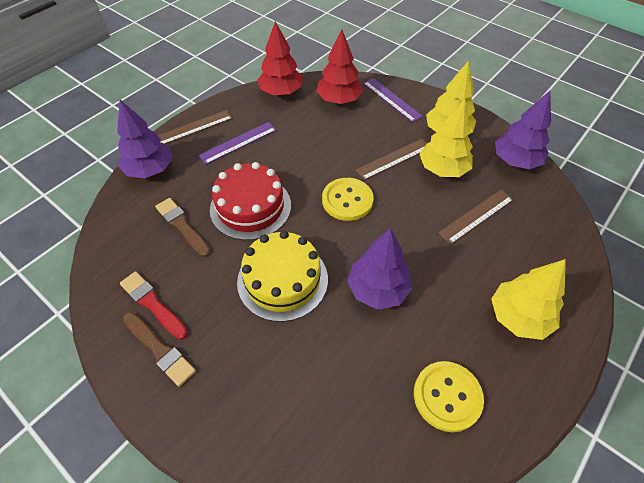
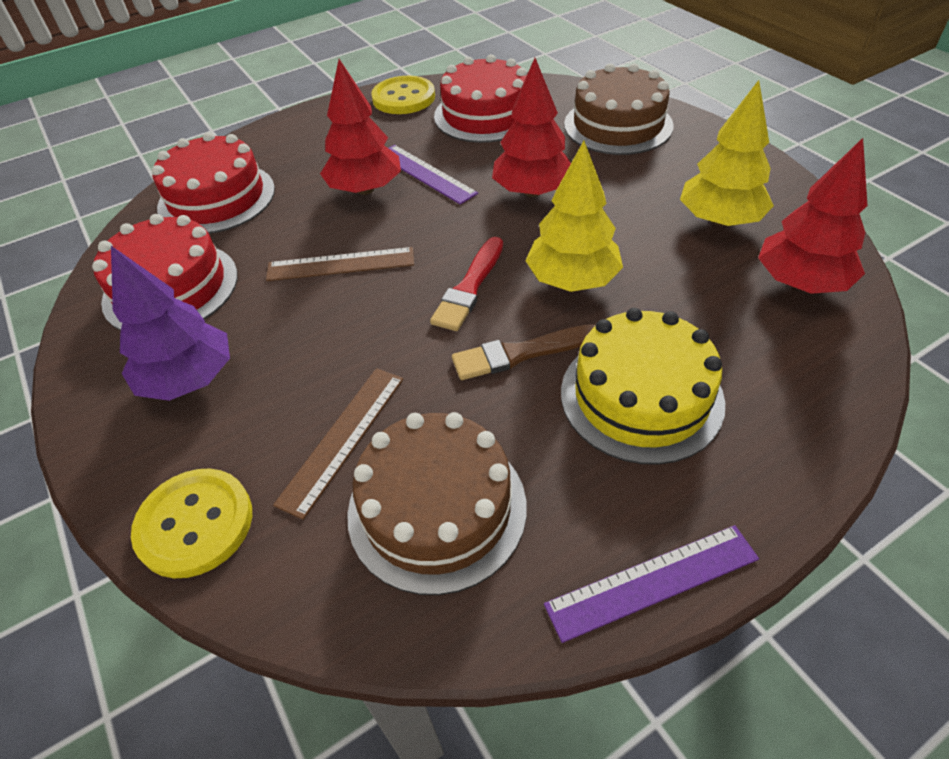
brown brush: 2 -> 1
brown cake: 0 -> 2
brown ruler: 3 -> 2
purple tree: 3 -> 1
red cake: 1 -> 3
red tree: 2 -> 3
yellow tree: 3 -> 2

